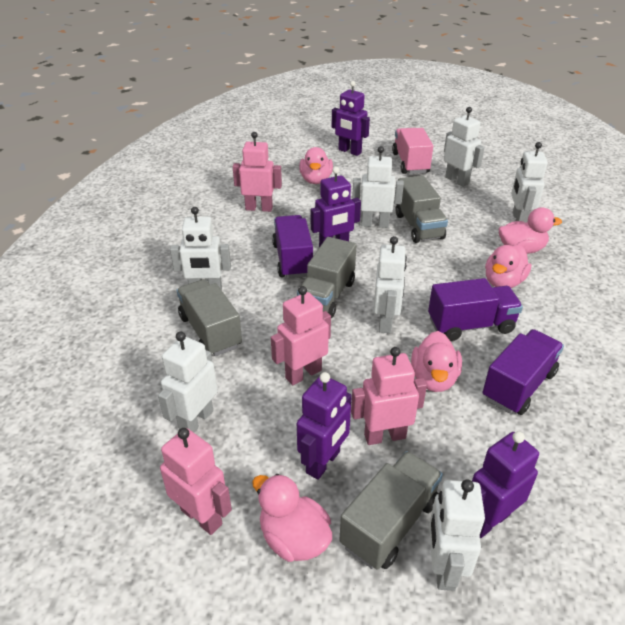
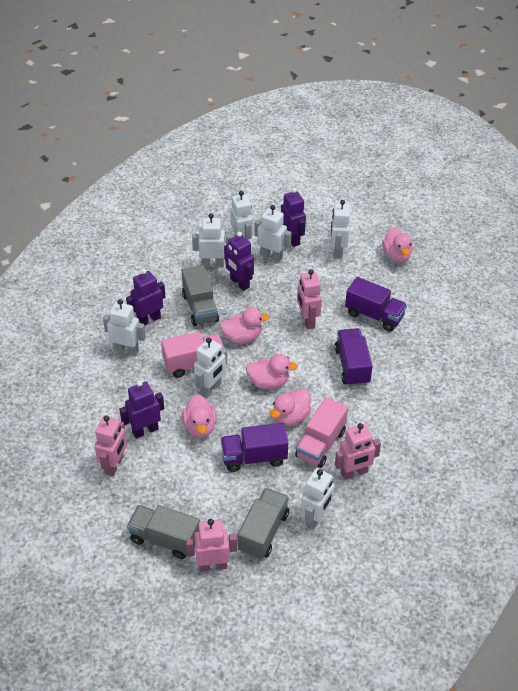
grey truck: 4 -> 3
pink truck: 1 -> 2

